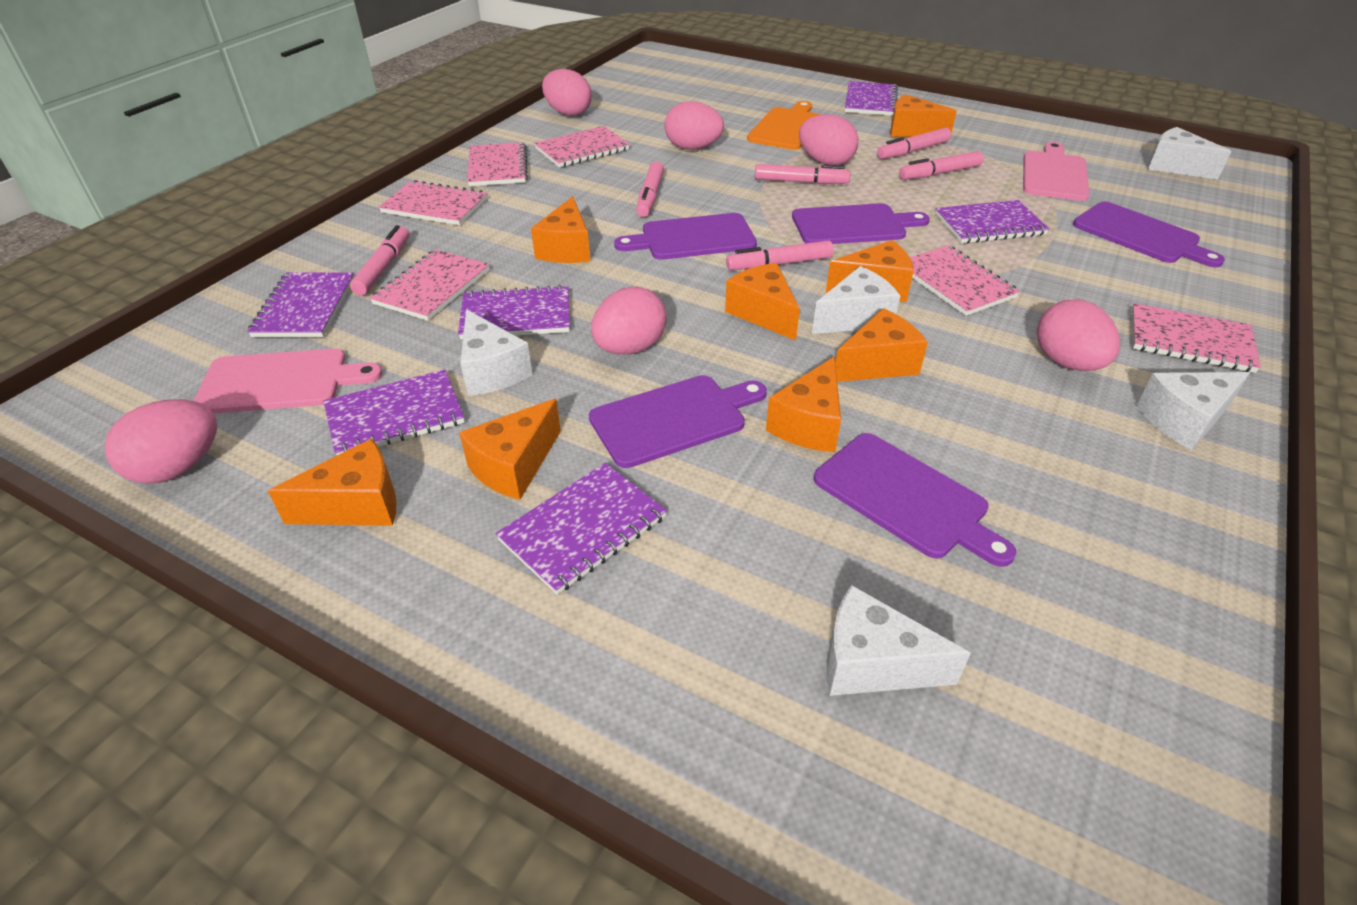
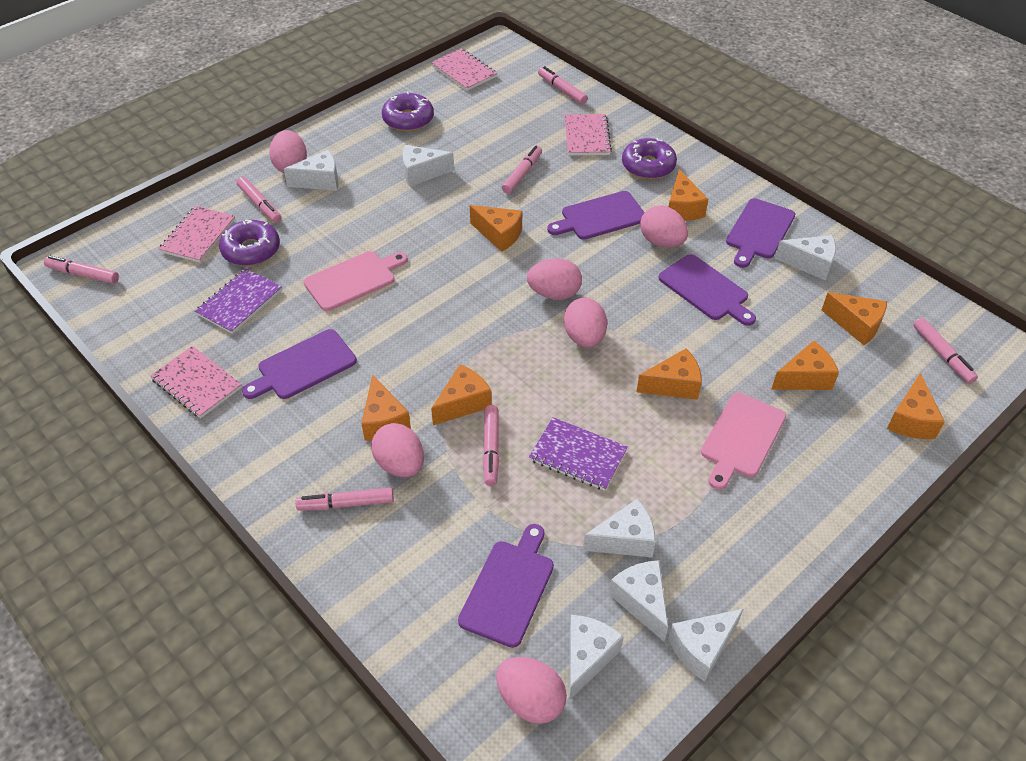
orange cutting board: 1 -> 0
pink marker: 6 -> 7
pink notebook: 6 -> 4
purple donut: 0 -> 3
purple notebook: 6 -> 2
white cheese: 5 -> 7

